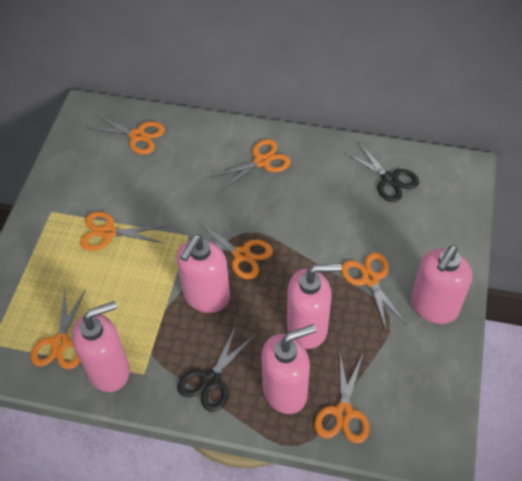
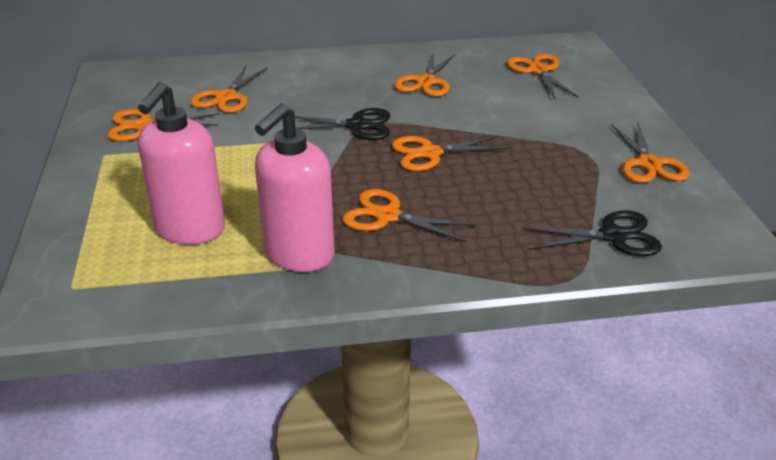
pink soap dispenser: 5 -> 2

